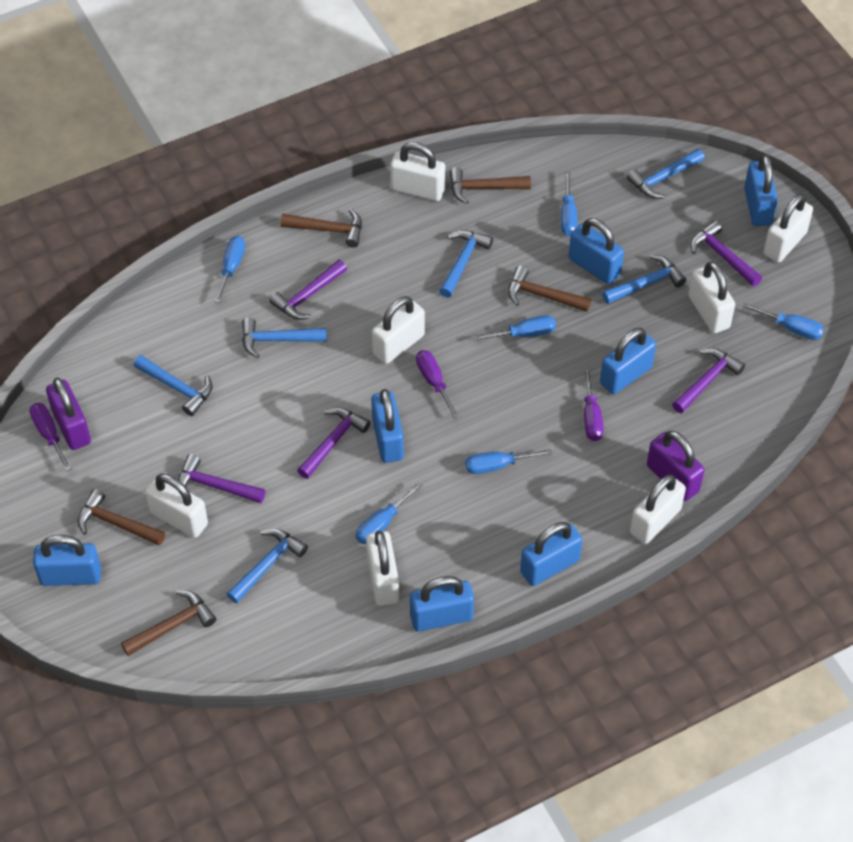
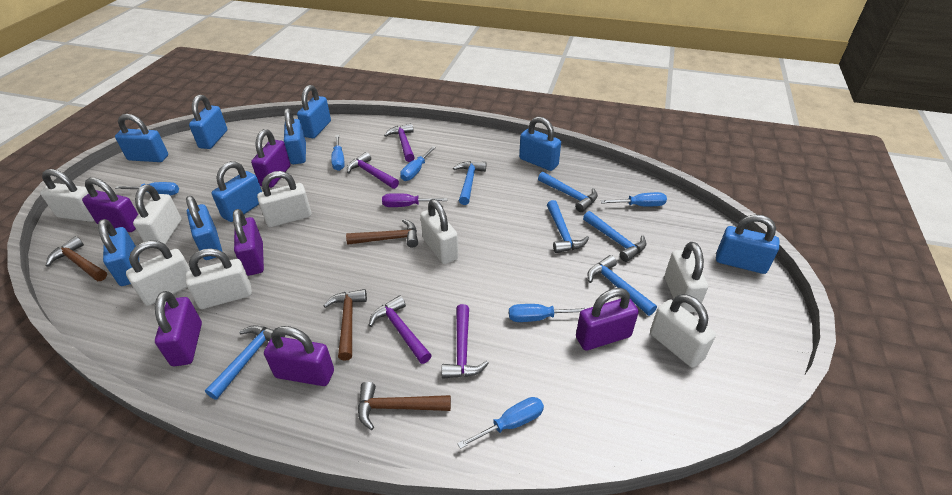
blue padlock: 7 -> 9
brown hammer: 5 -> 4
purple hammer: 5 -> 4
purple padlock: 2 -> 6
purple screwdriver: 3 -> 1
white padlock: 7 -> 8

